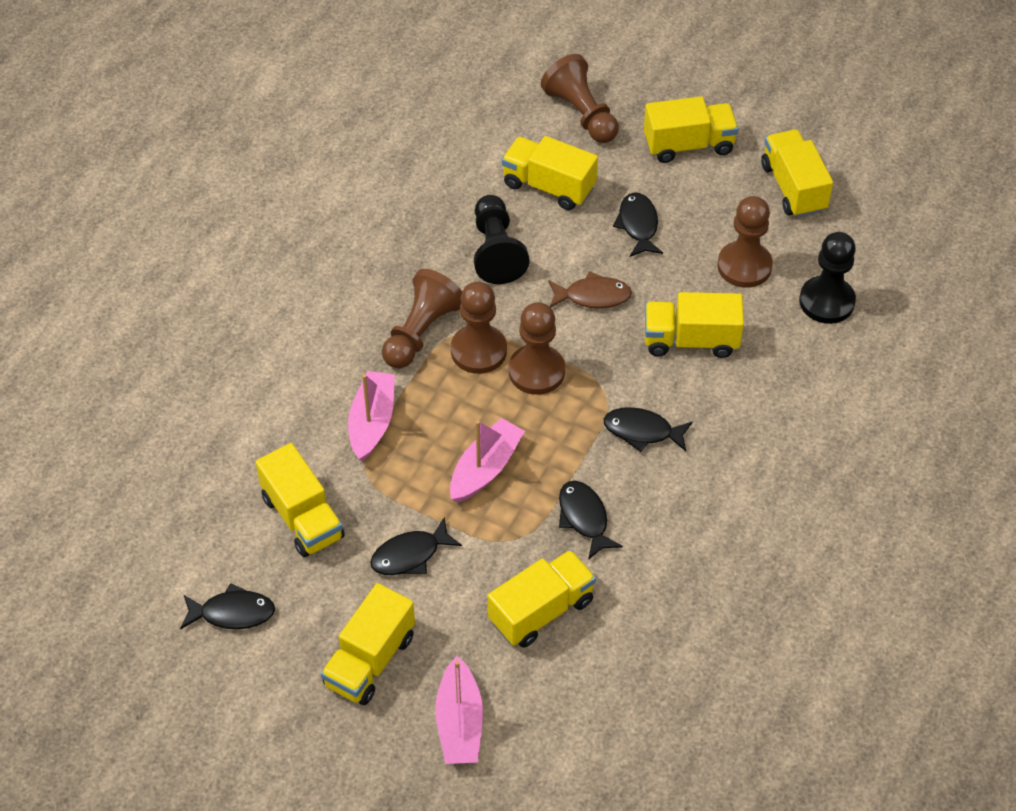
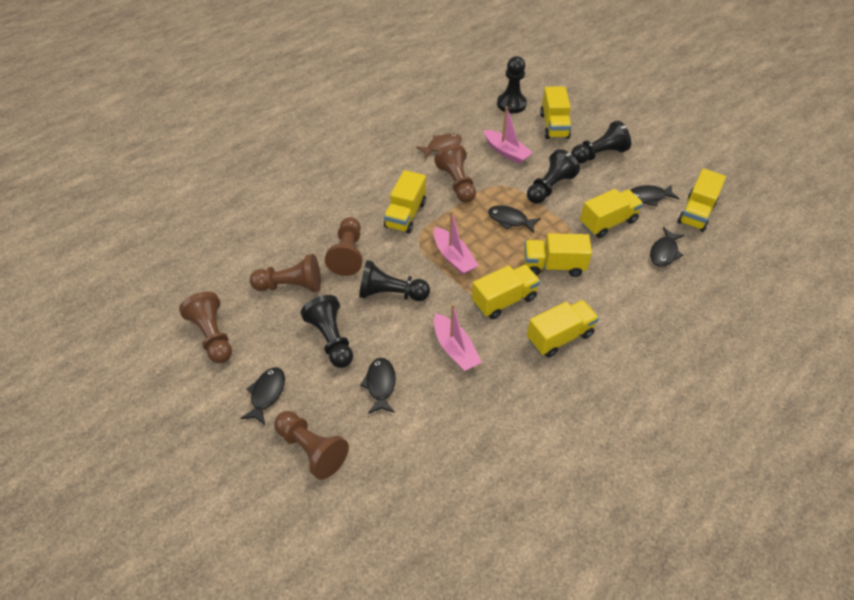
black pawn: 2 -> 5

